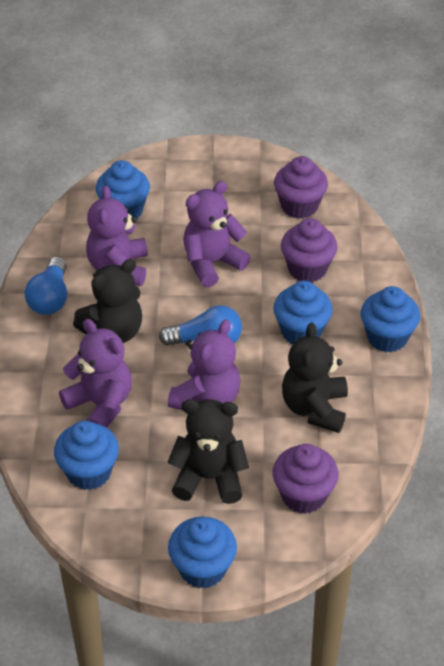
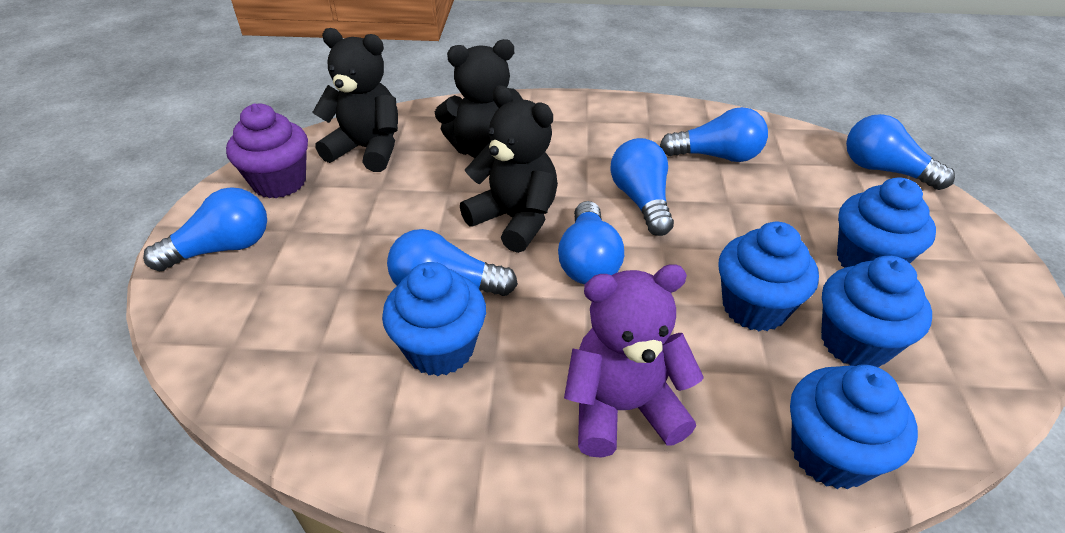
blue light bulb: 2 -> 6
purple cupcake: 3 -> 1
purple teddy bear: 4 -> 1

